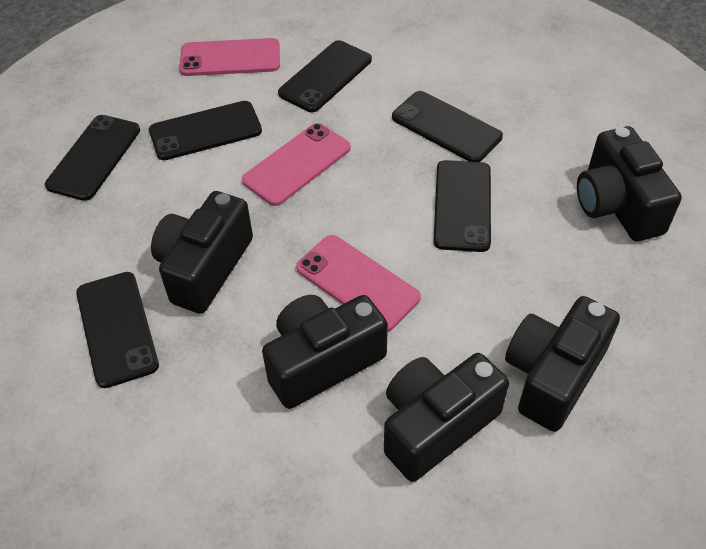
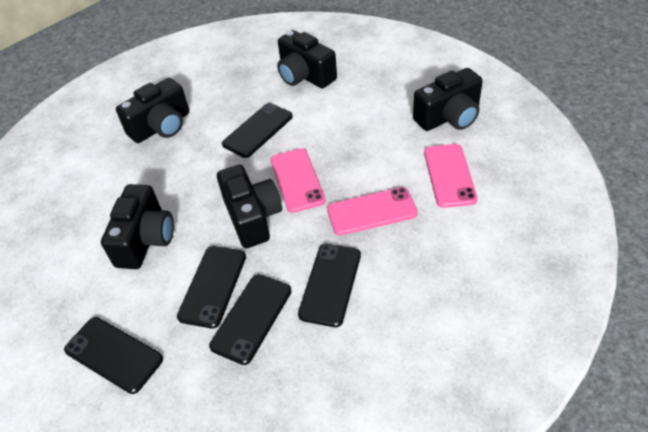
black phone: 6 -> 5

